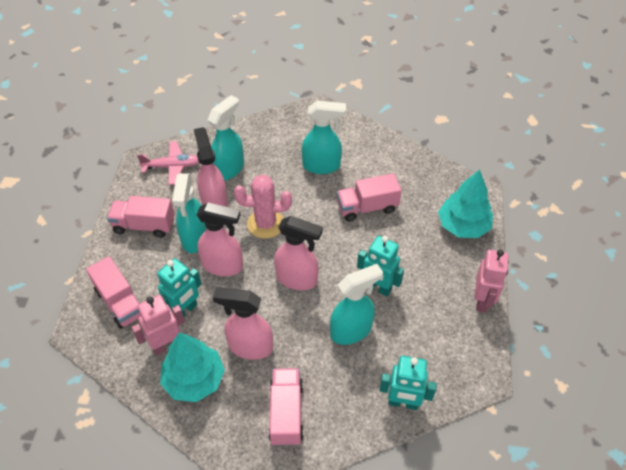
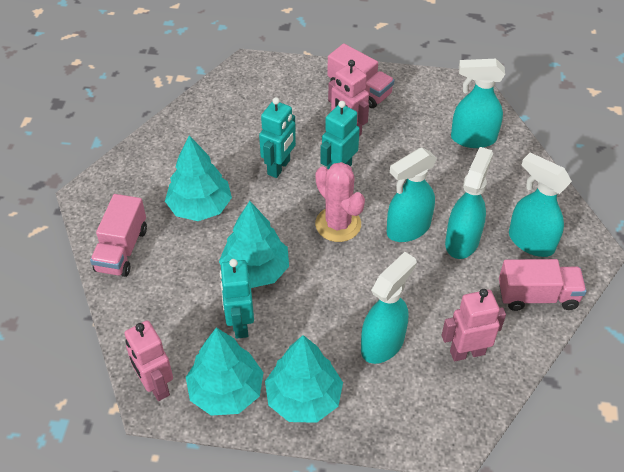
pink plane: 1 -> 0
pink robot: 2 -> 3
pink spray bottle: 4 -> 0
pink truck: 4 -> 3
turquoise spray bottle: 4 -> 5
turquoise tree: 2 -> 4

